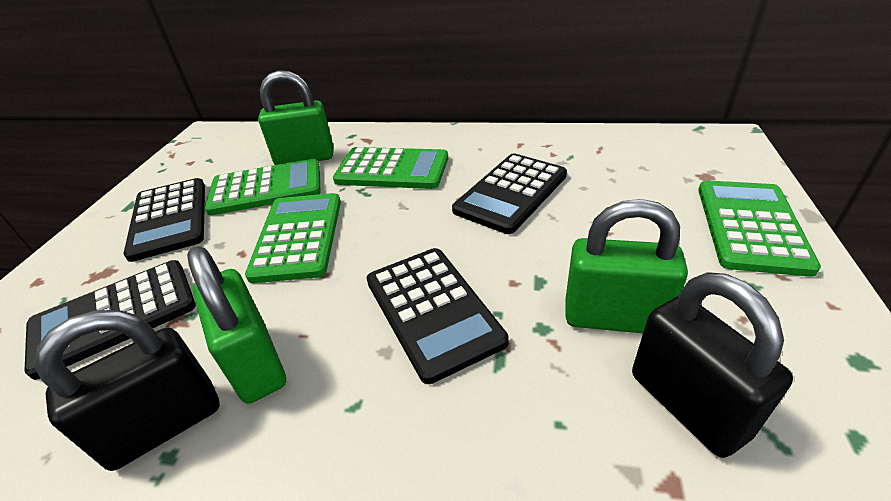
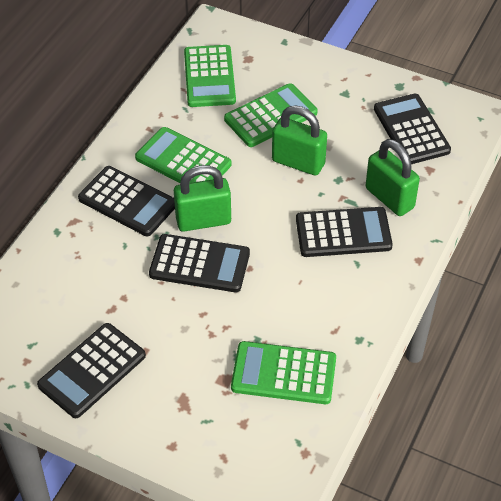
black calculator: 4 -> 5
black padlock: 2 -> 0

